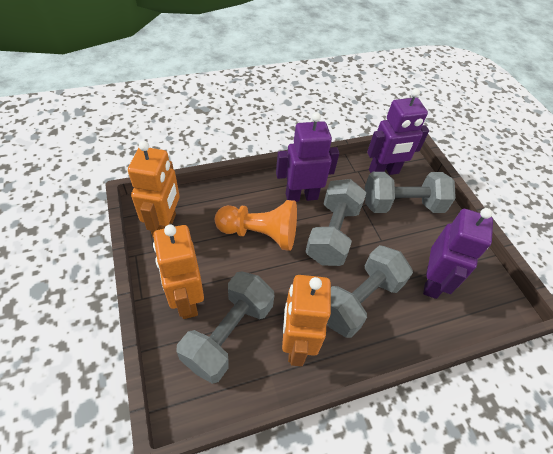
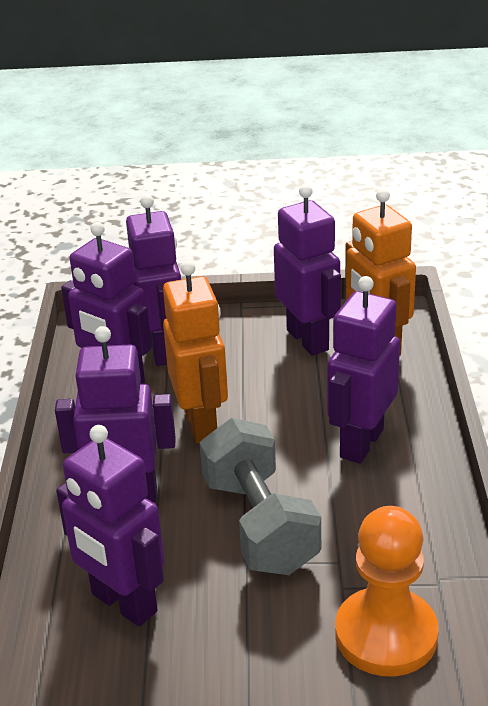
grey dumbbell: 4 -> 1
orange robot: 3 -> 2
purple robot: 3 -> 6

